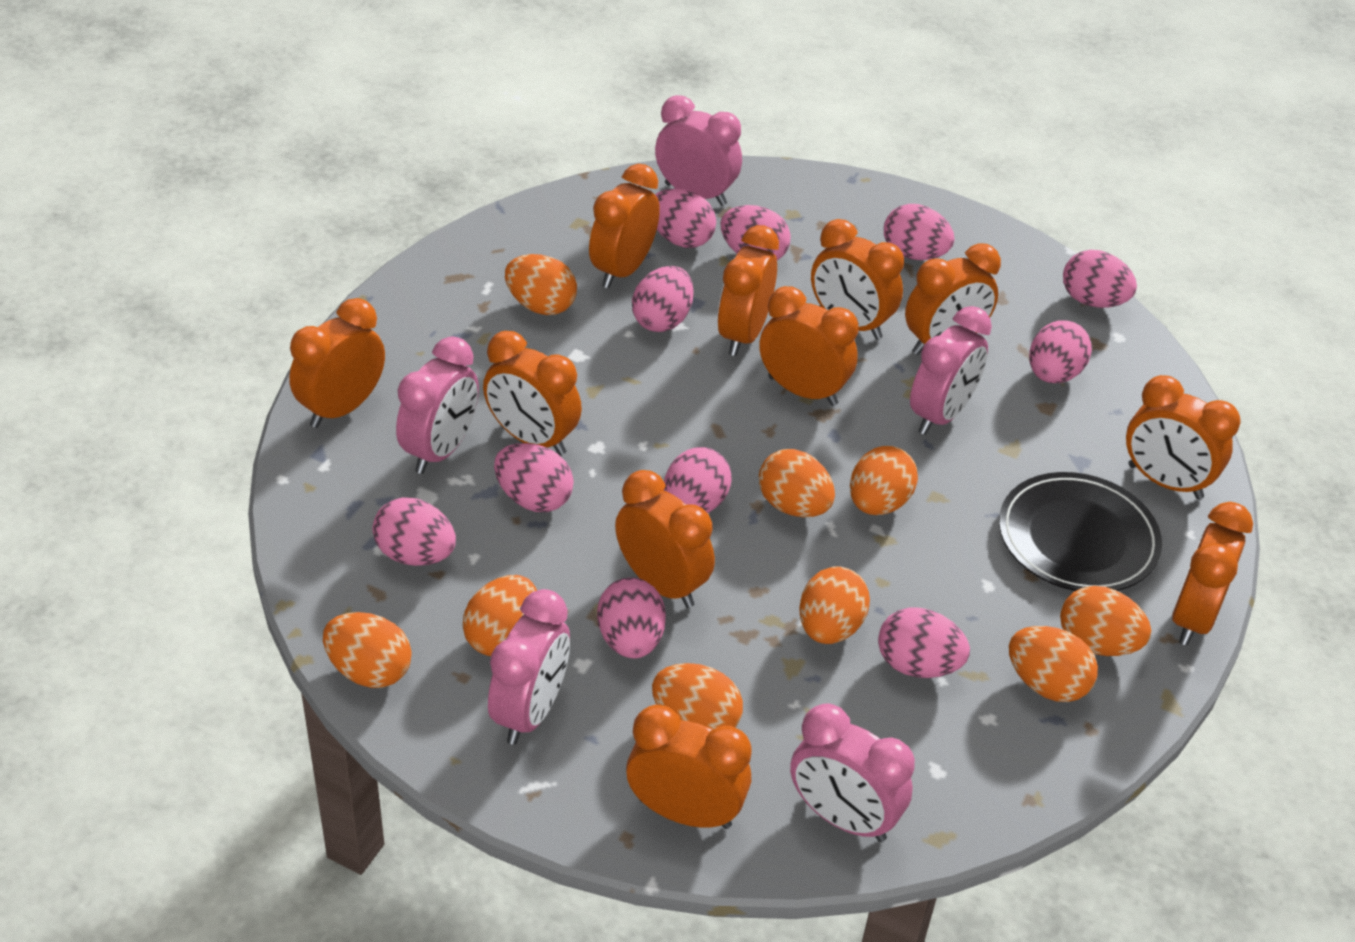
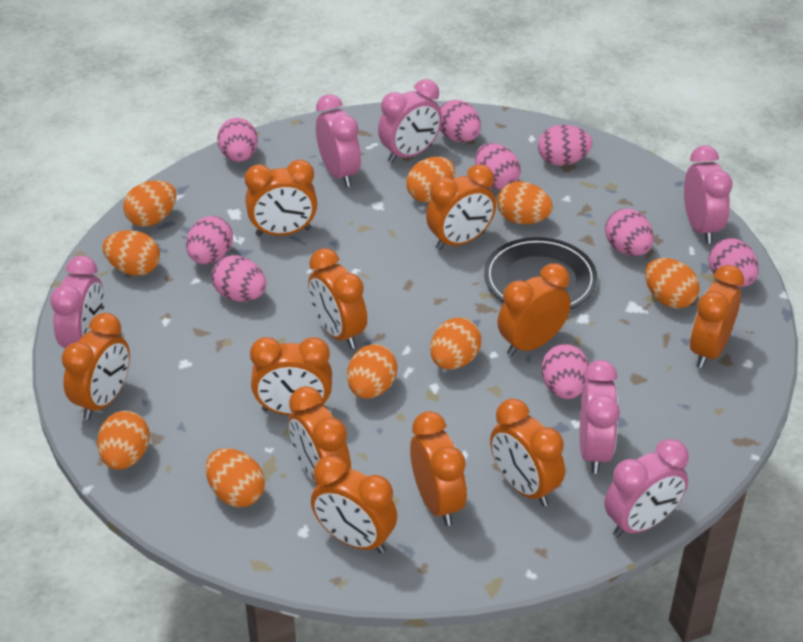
pink clock: 5 -> 6
pink egg: 11 -> 9

